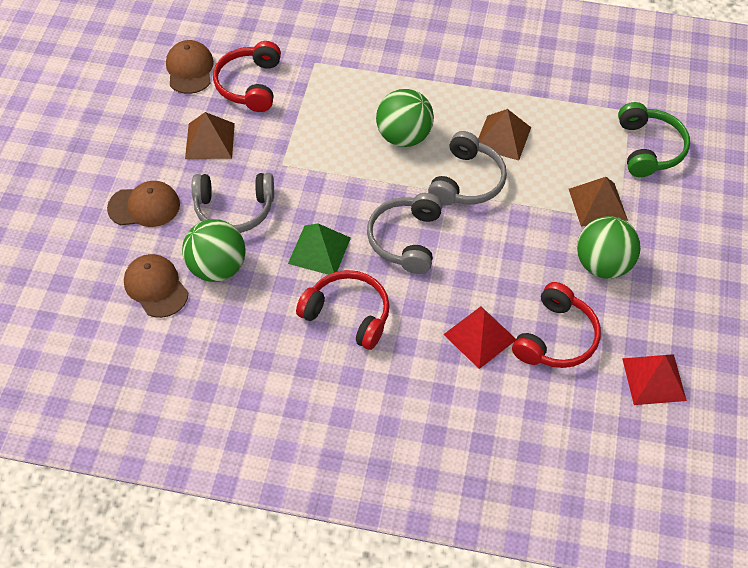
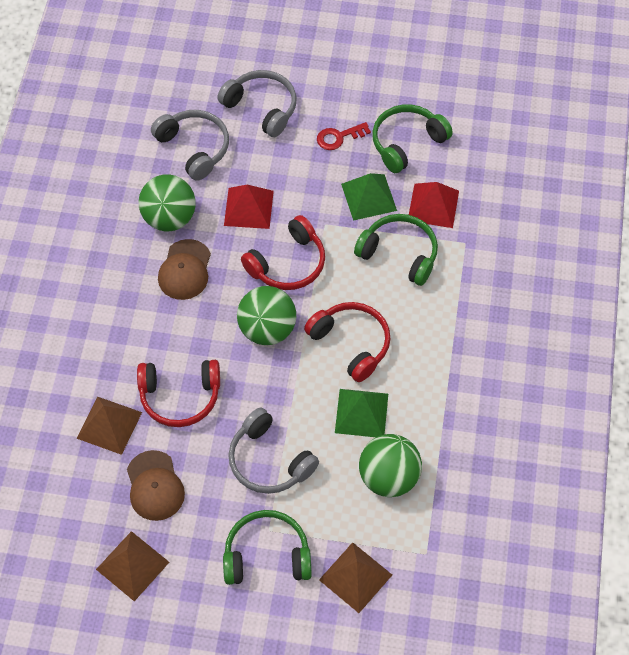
brown cap: 3 -> 2
green headphones: 1 -> 3
green pyramid: 1 -> 2
red key: 0 -> 1

